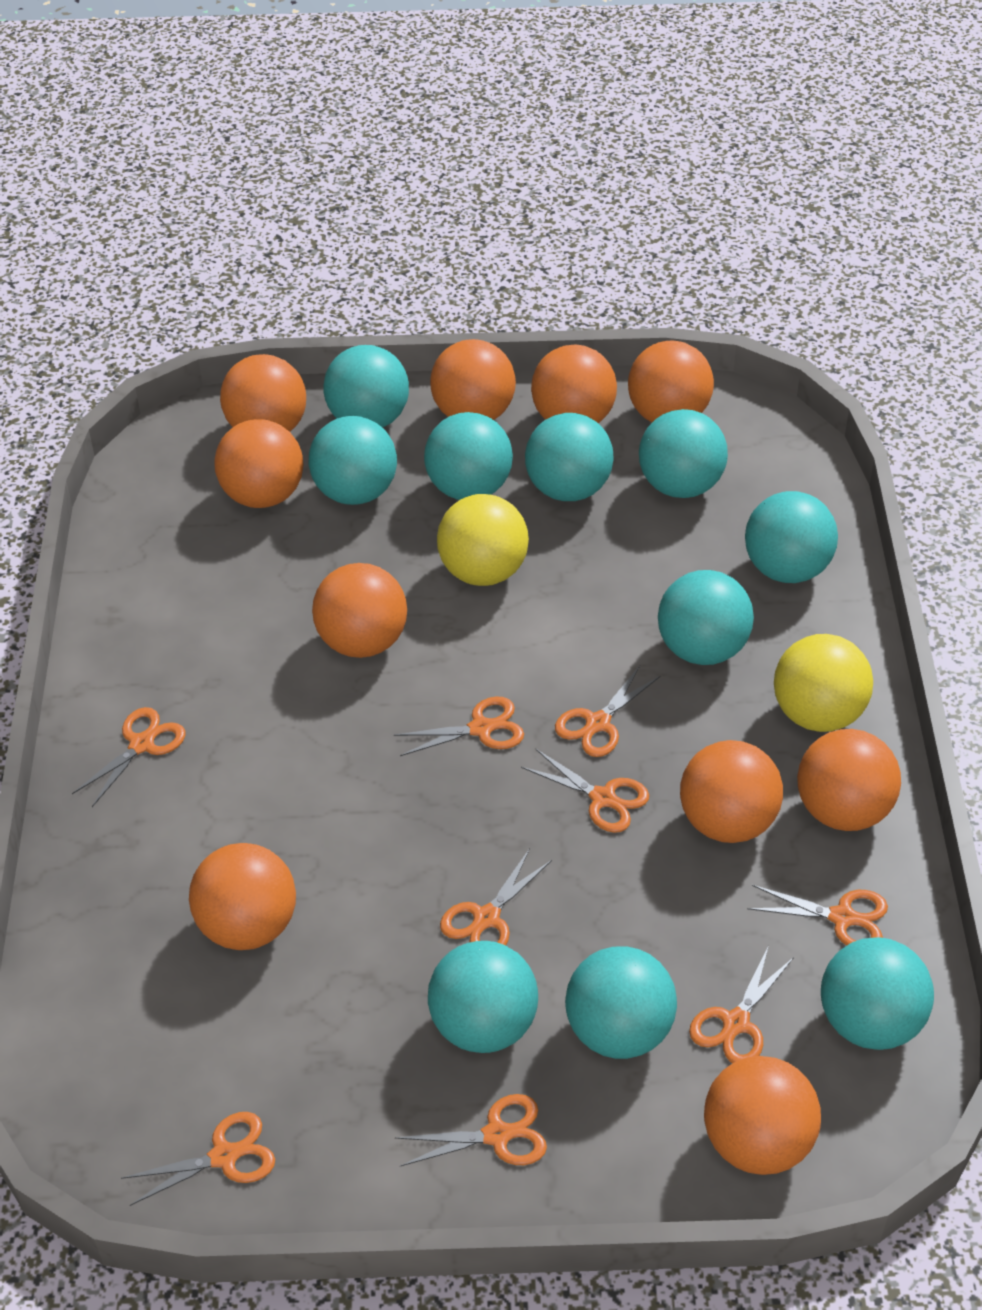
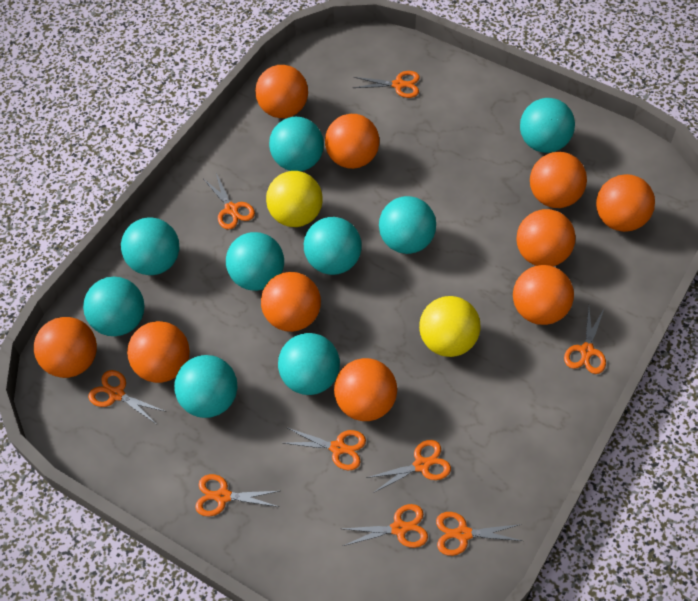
turquoise ball: 10 -> 9

